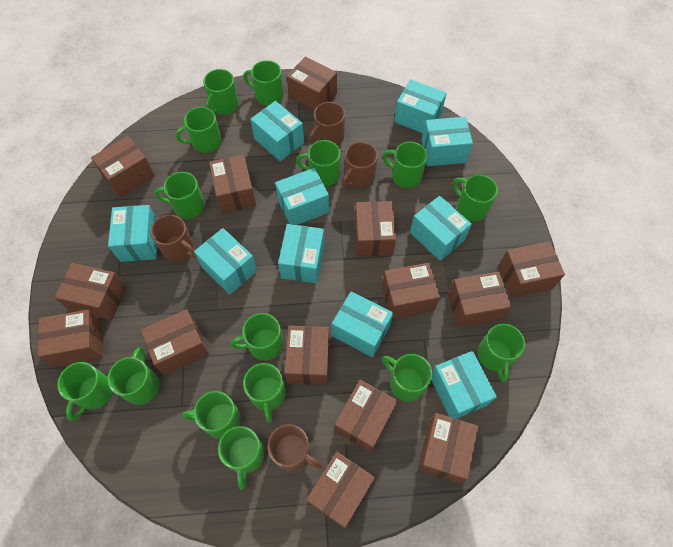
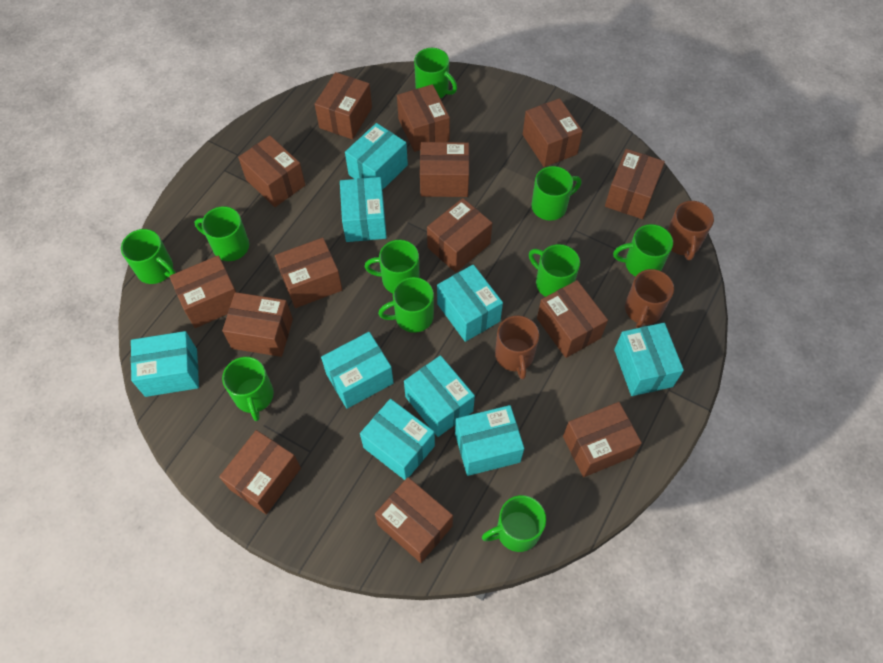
brown mug: 4 -> 3
green mug: 15 -> 10
turquoise box: 10 -> 9

